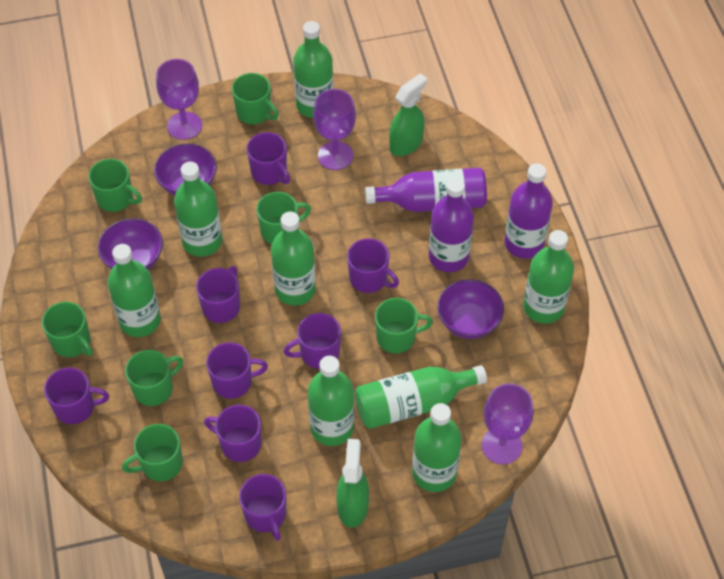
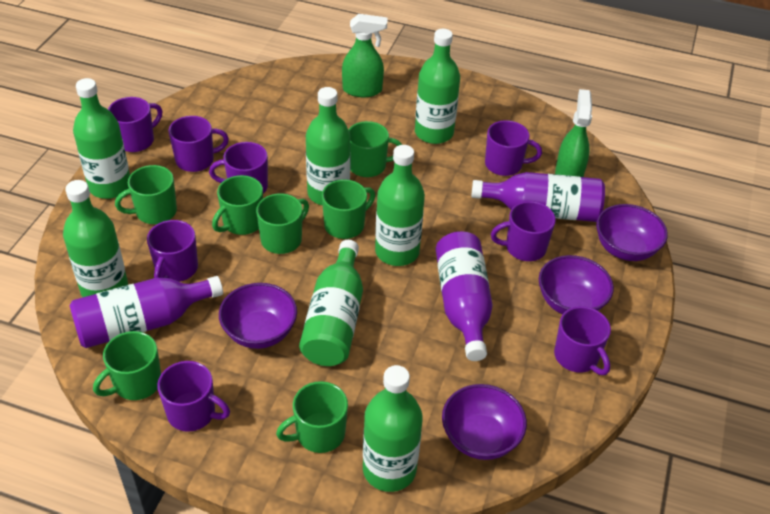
green bottle: 8 -> 7
purple bowl: 3 -> 4
purple goblet: 3 -> 0

